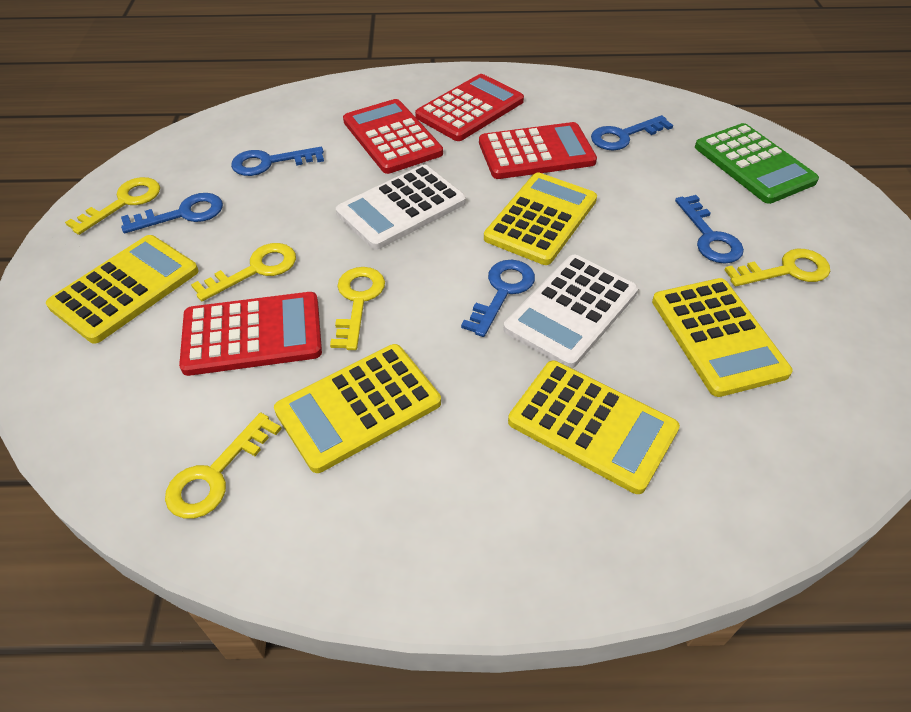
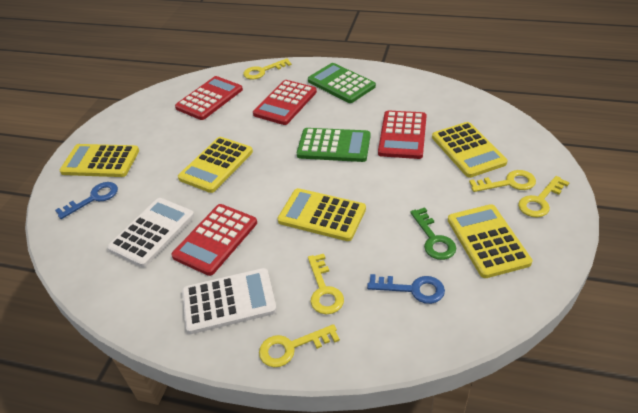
blue key: 5 -> 2
green calculator: 1 -> 2
green key: 0 -> 1

